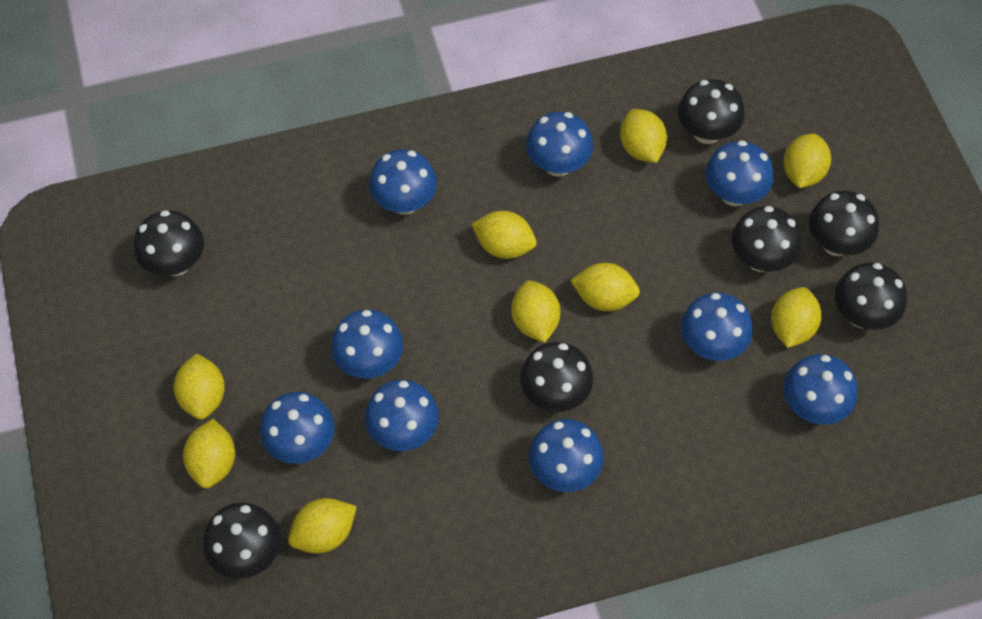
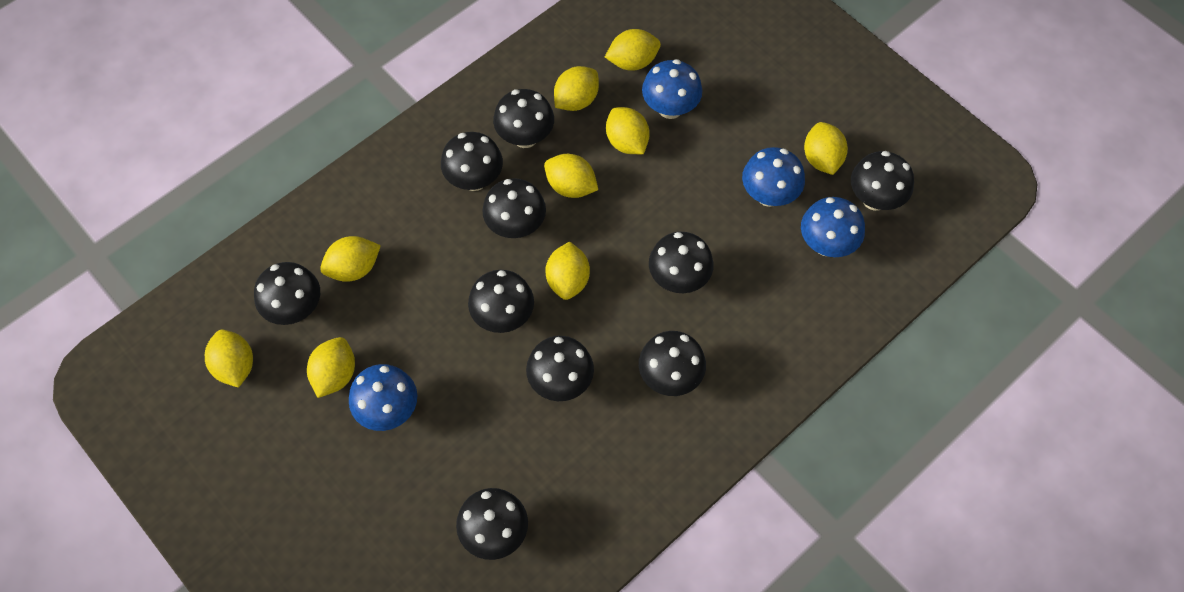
black mushroom: 7 -> 10
blue mushroom: 9 -> 4

